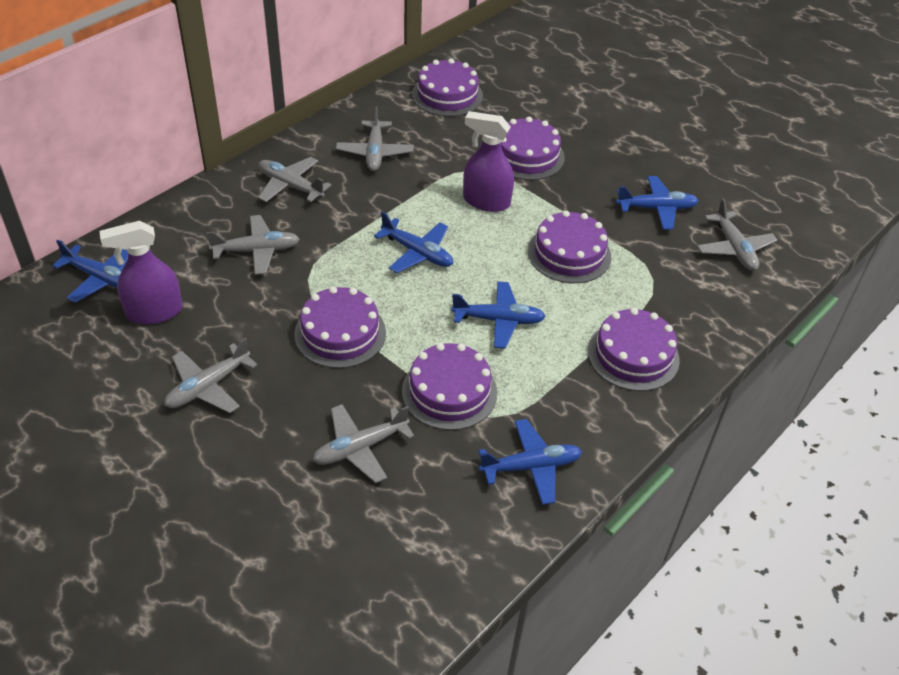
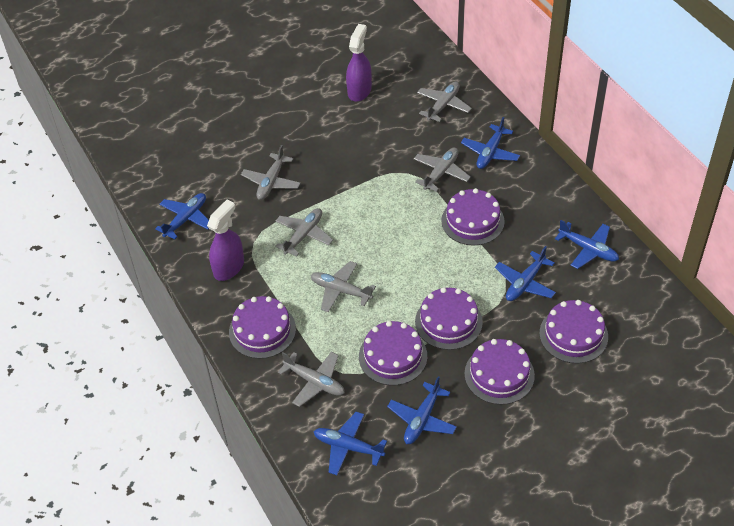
blue plane: 5 -> 6

